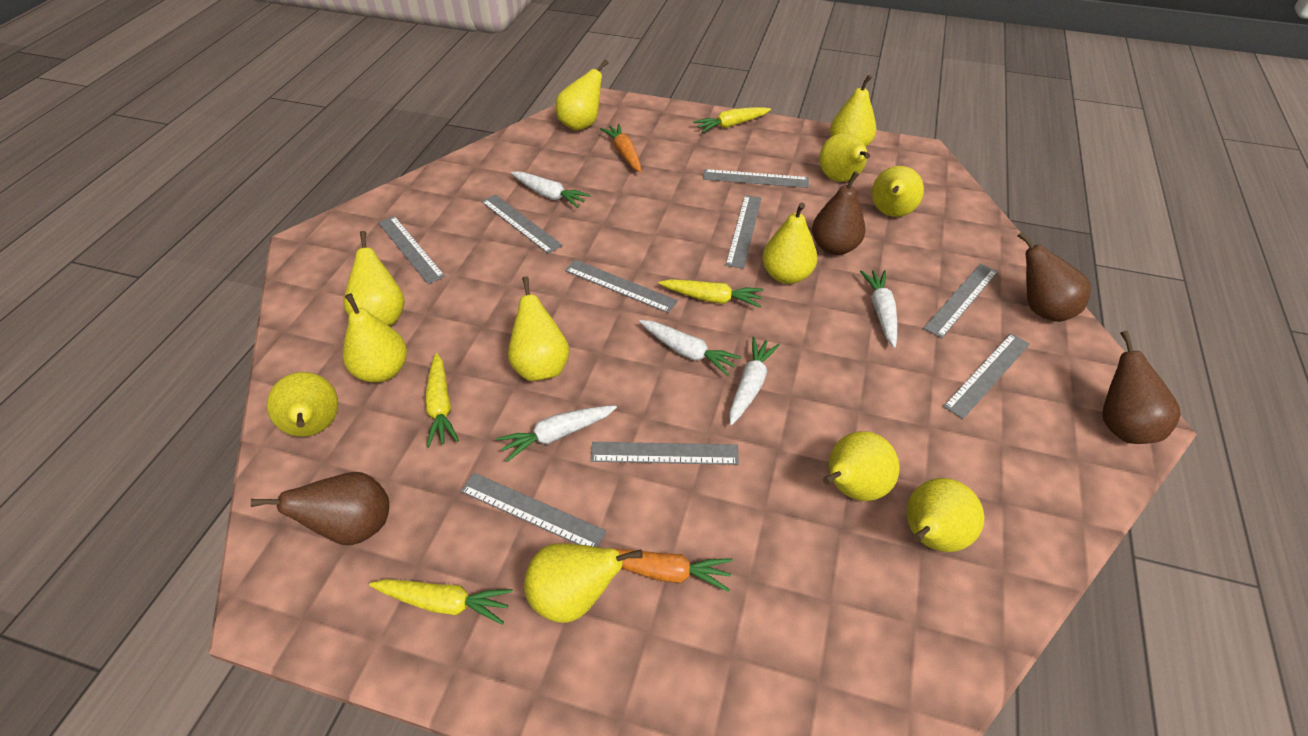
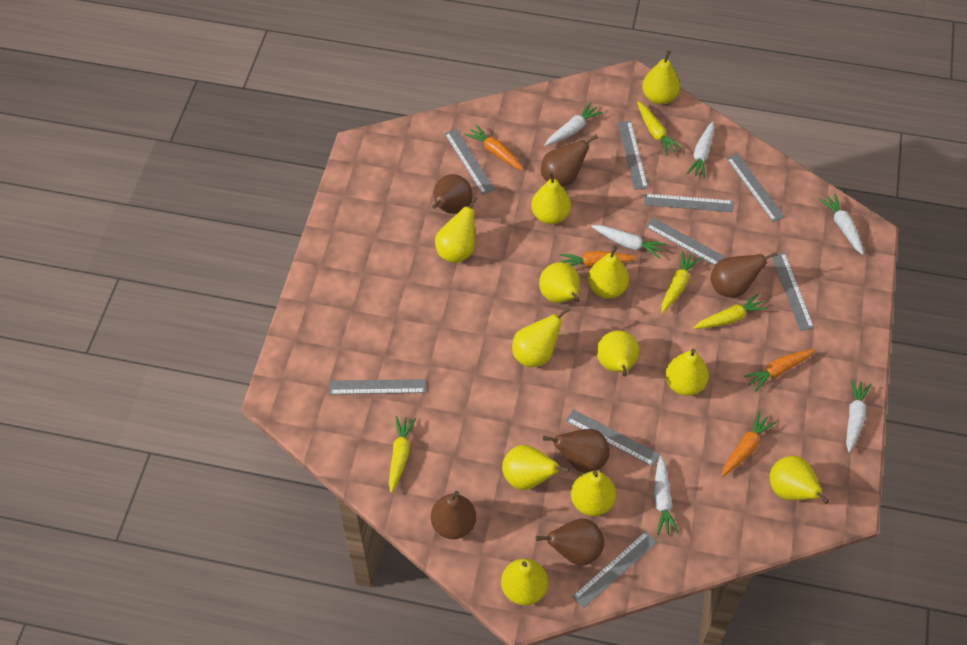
brown pear: 4 -> 6
orange carrot: 2 -> 4
white carrot: 5 -> 6

